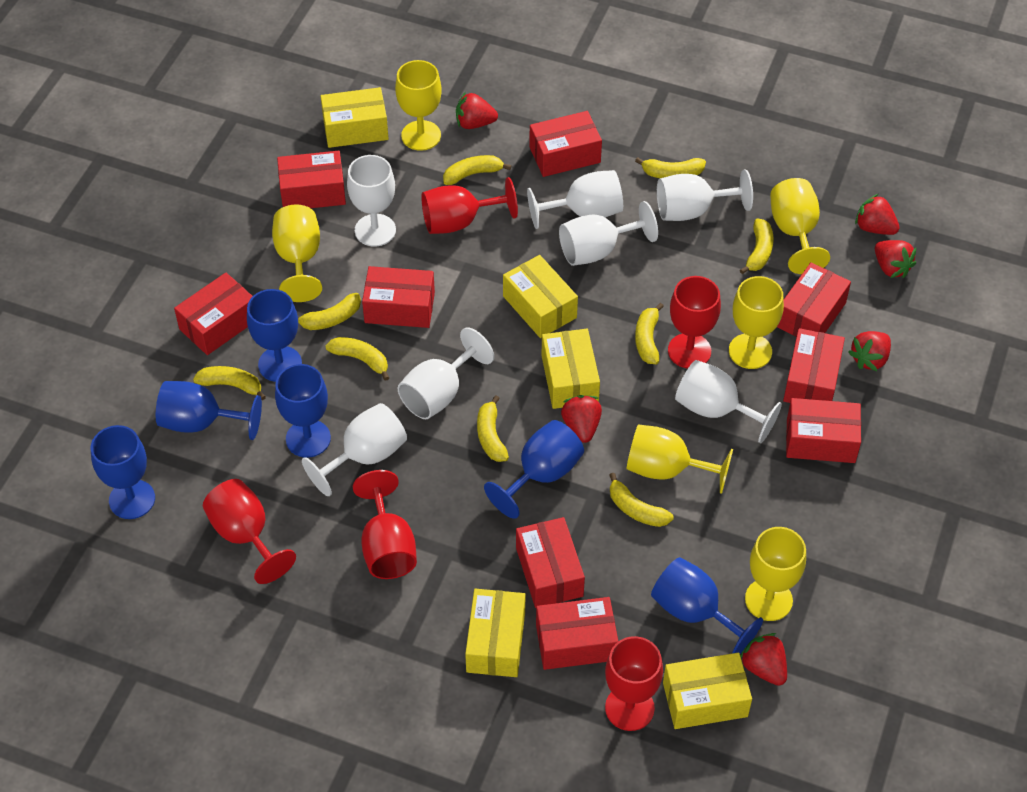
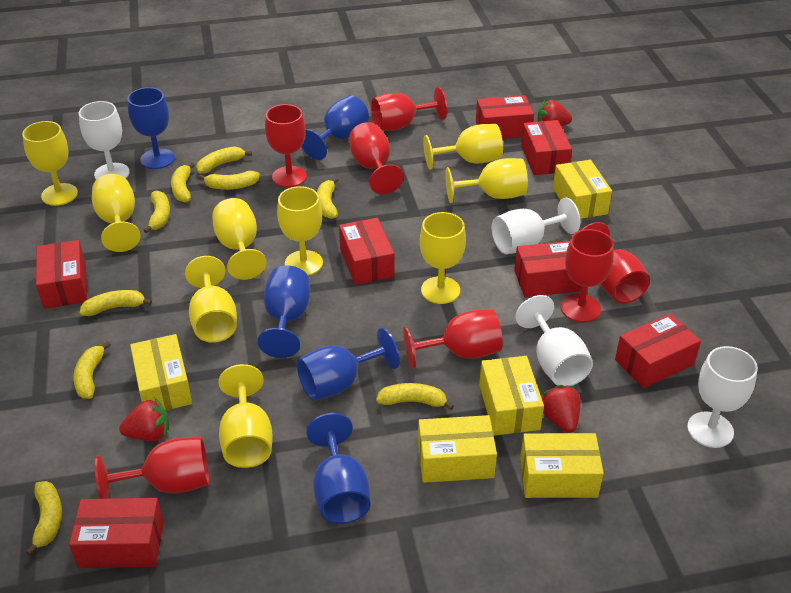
blue goblet: 6 -> 5
red box: 9 -> 7
red goblet: 5 -> 7
red strawberry: 6 -> 3
white goblet: 7 -> 4
yellow goblet: 6 -> 9

